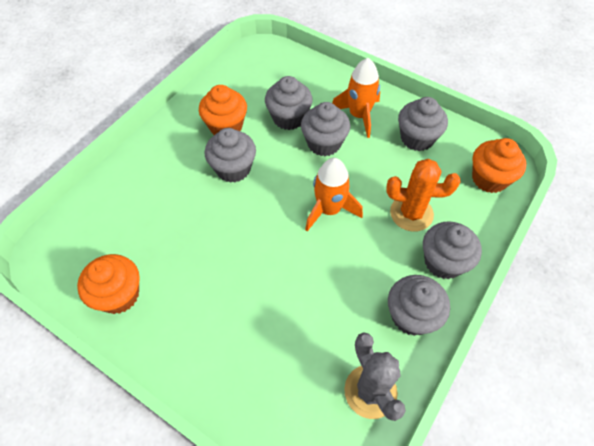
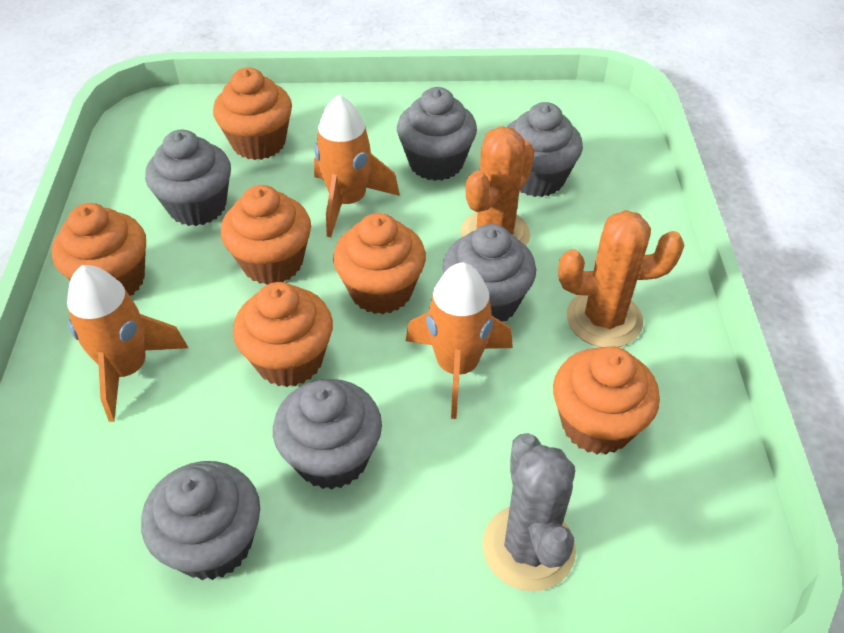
orange cactus: 1 -> 2
orange cupcake: 3 -> 6
orange rocket: 2 -> 3

